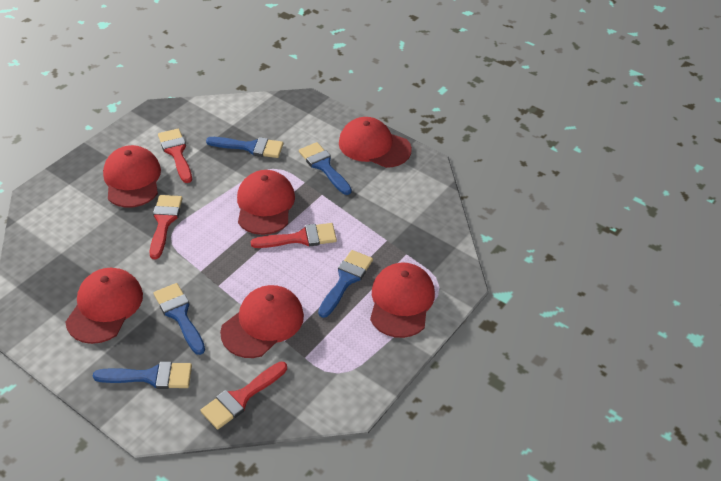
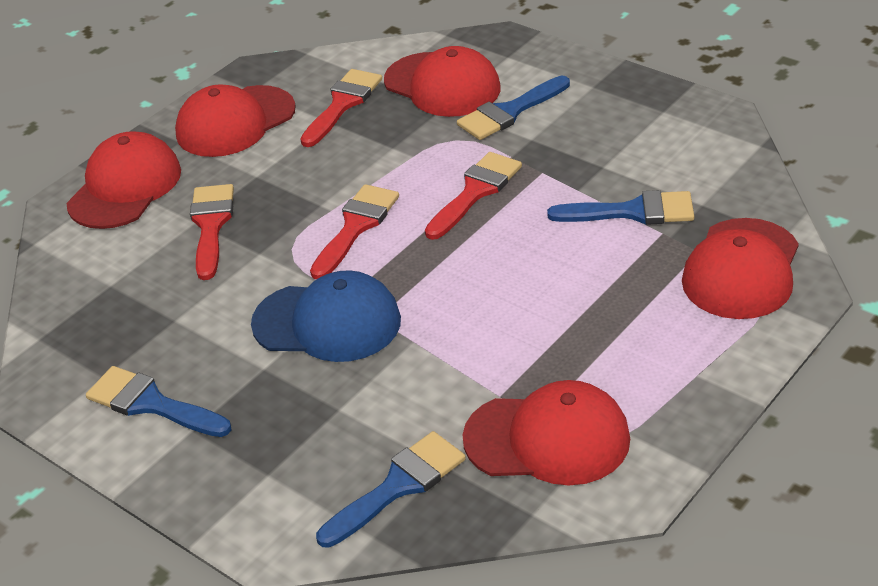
blue brush: 5 -> 4
blue cap: 0 -> 1
red cap: 6 -> 5

